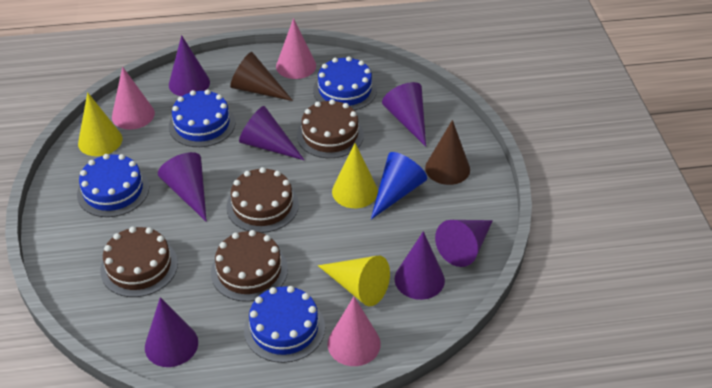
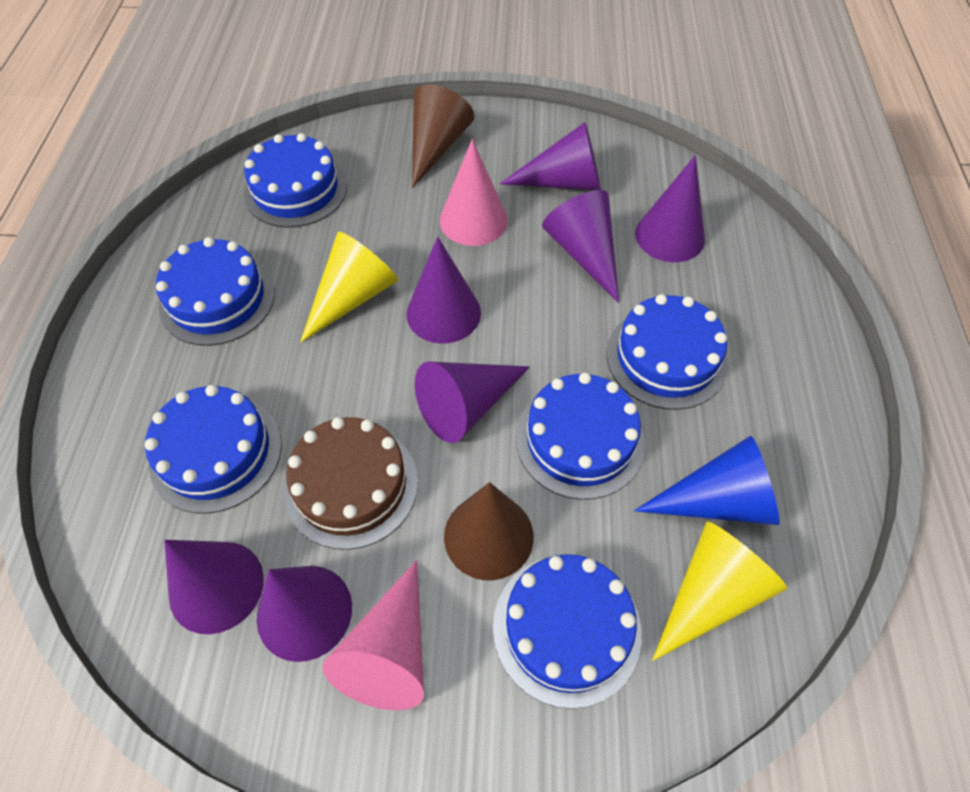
blue cake: 4 -> 6
brown cake: 4 -> 1
pink cone: 3 -> 2
yellow cone: 3 -> 2

